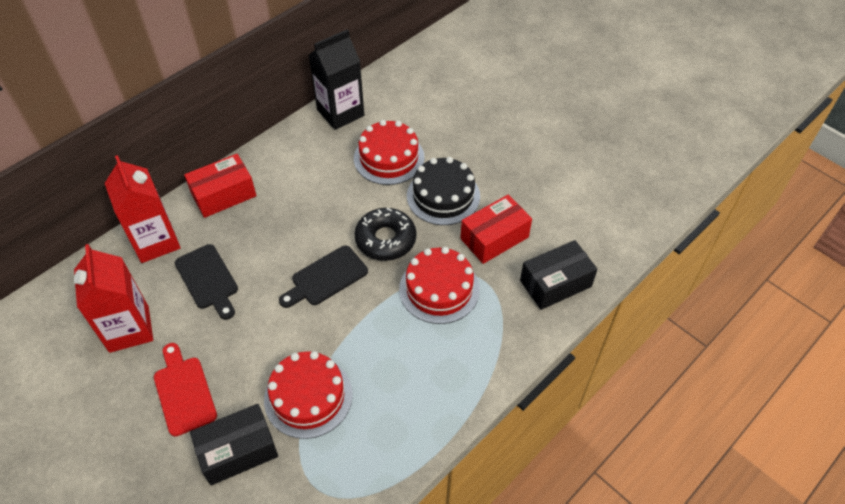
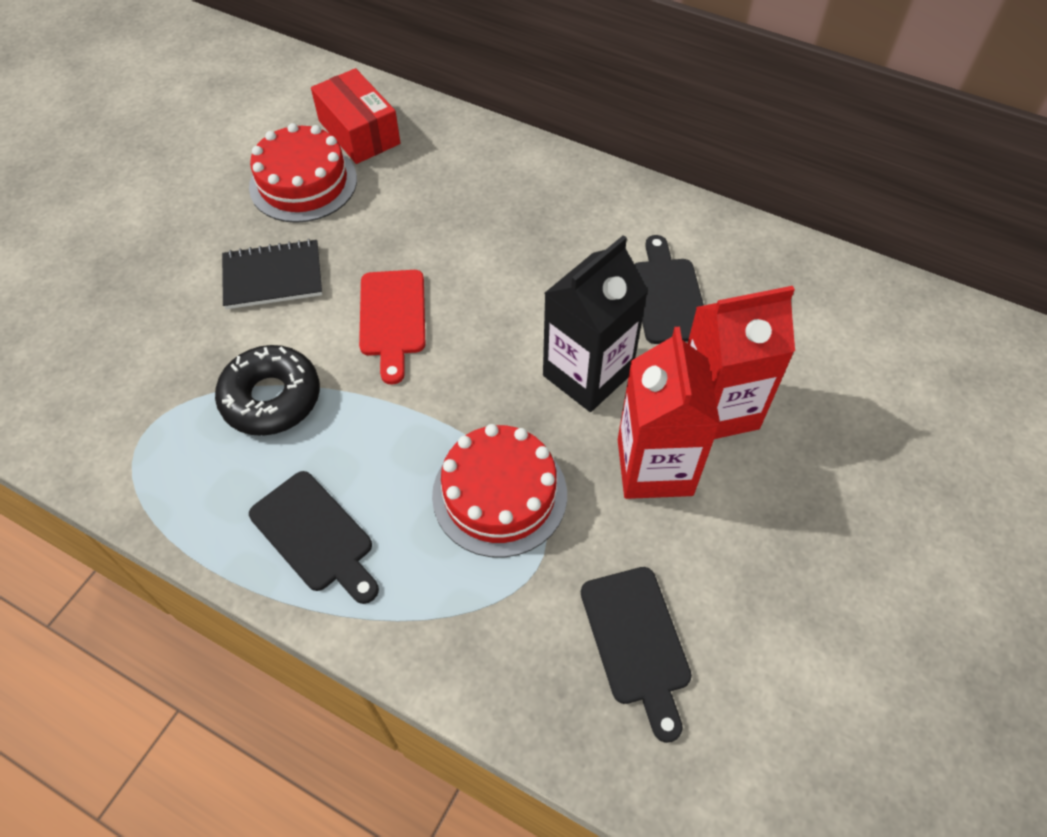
black box: 2 -> 0
black cake: 1 -> 0
black cutting board: 2 -> 3
black notebook: 0 -> 1
red box: 2 -> 1
red cake: 3 -> 2

